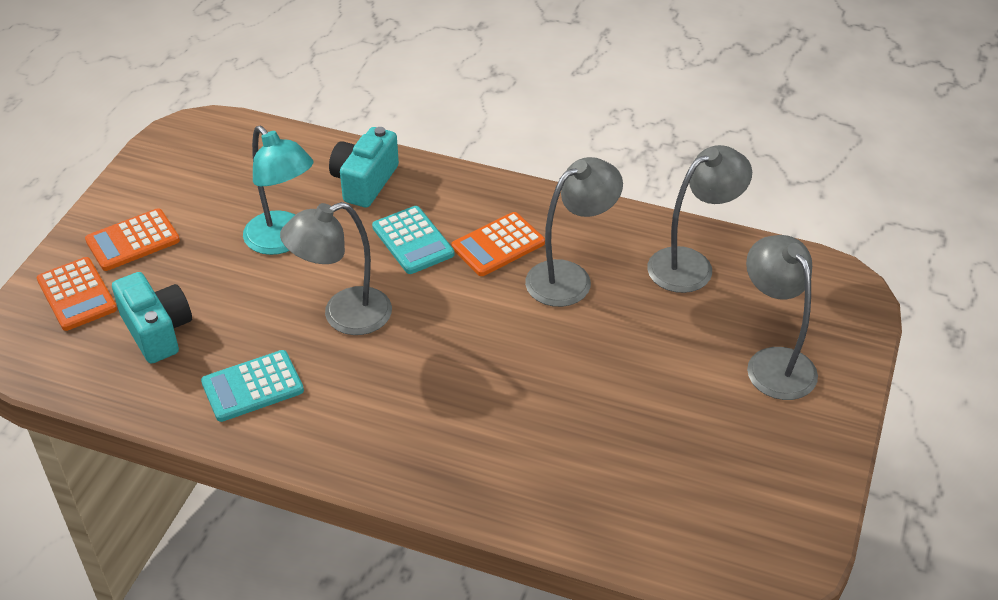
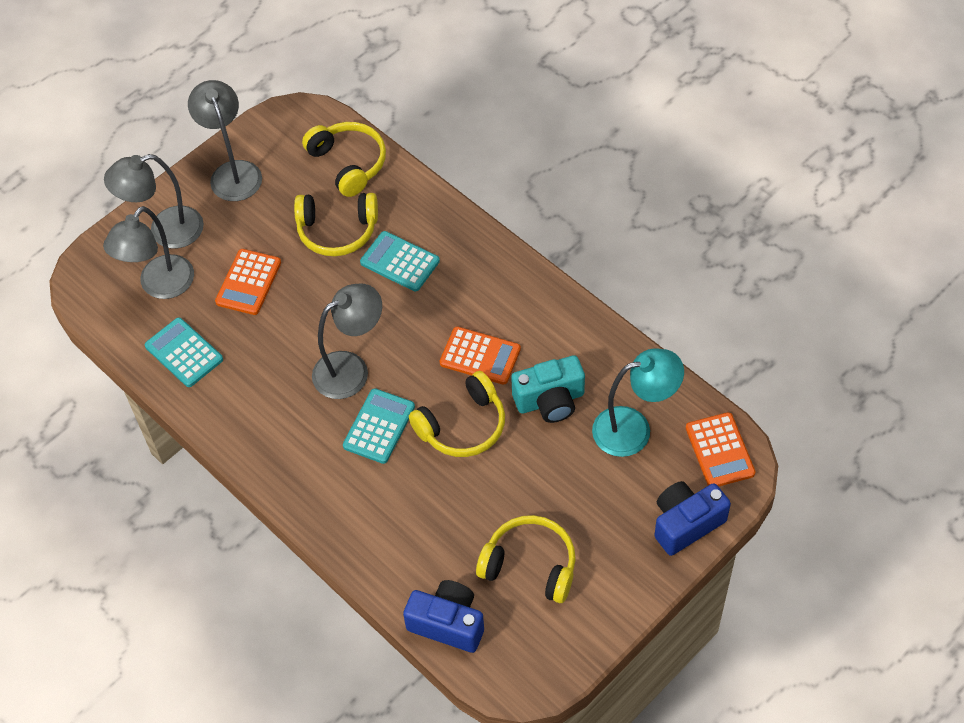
blue camera: 0 -> 2
turquoise calculator: 2 -> 3
turquoise camera: 2 -> 1
yellow headphones: 0 -> 4

